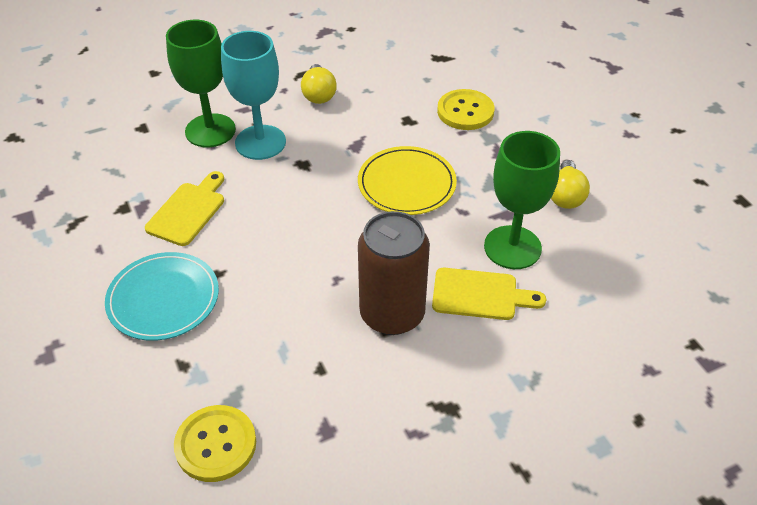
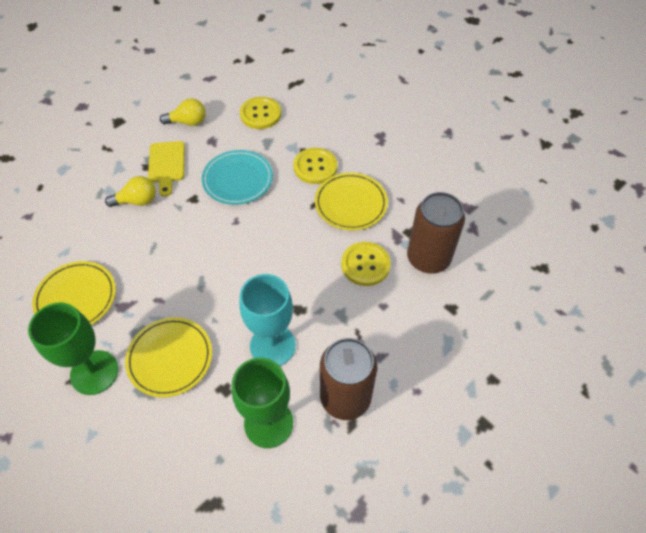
brown can: 1 -> 2
yellow button: 2 -> 3
yellow cutting board: 2 -> 1
yellow plate: 1 -> 3

